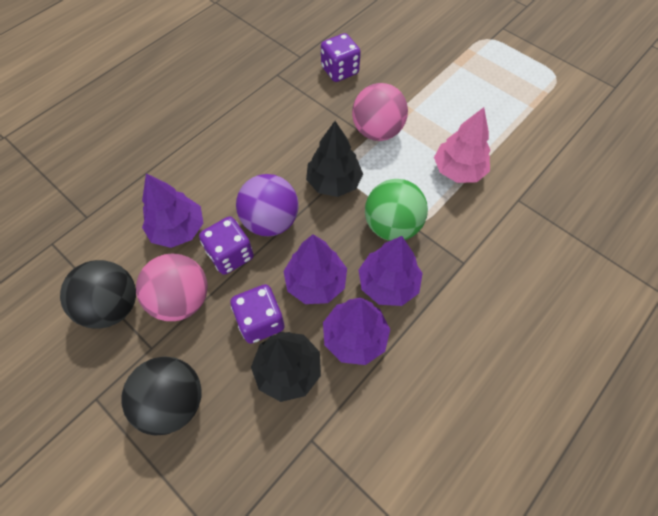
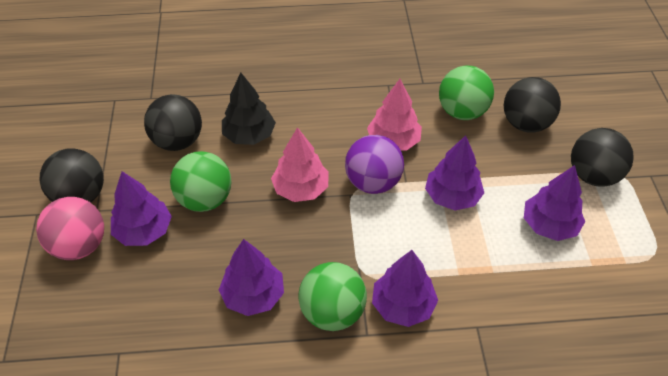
black ball: 2 -> 4
black tree: 2 -> 1
green ball: 1 -> 3
pink ball: 2 -> 1
pink tree: 1 -> 2
purple dice: 3 -> 0
purple tree: 4 -> 5

